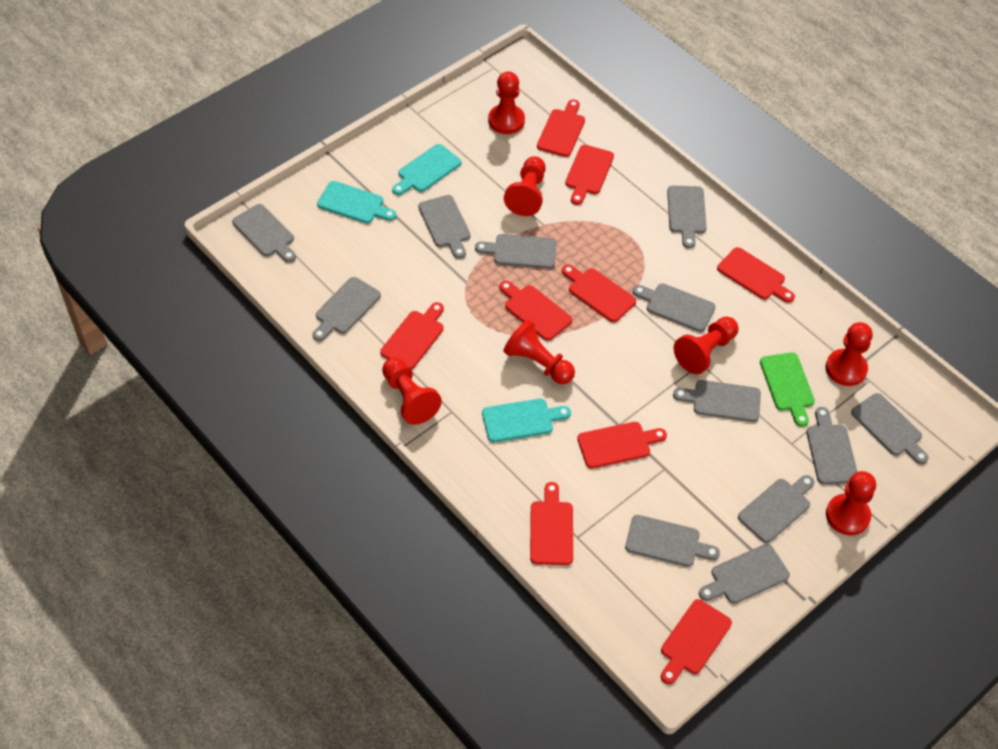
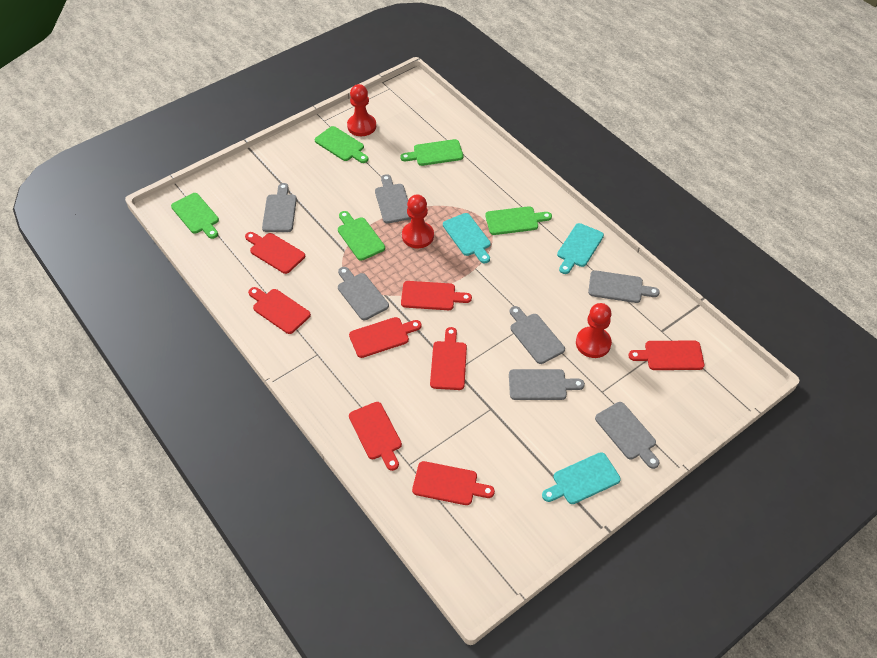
green cutting board: 1 -> 5
grey cutting board: 12 -> 7
red cutting board: 9 -> 8
red pawn: 7 -> 3

